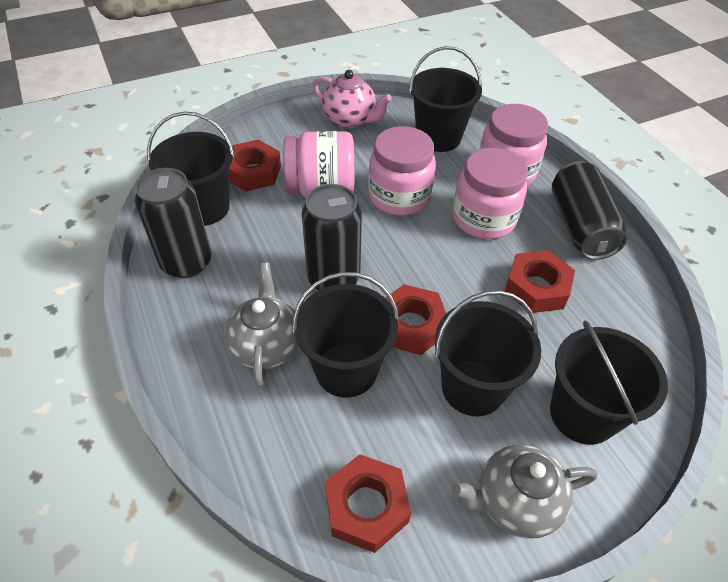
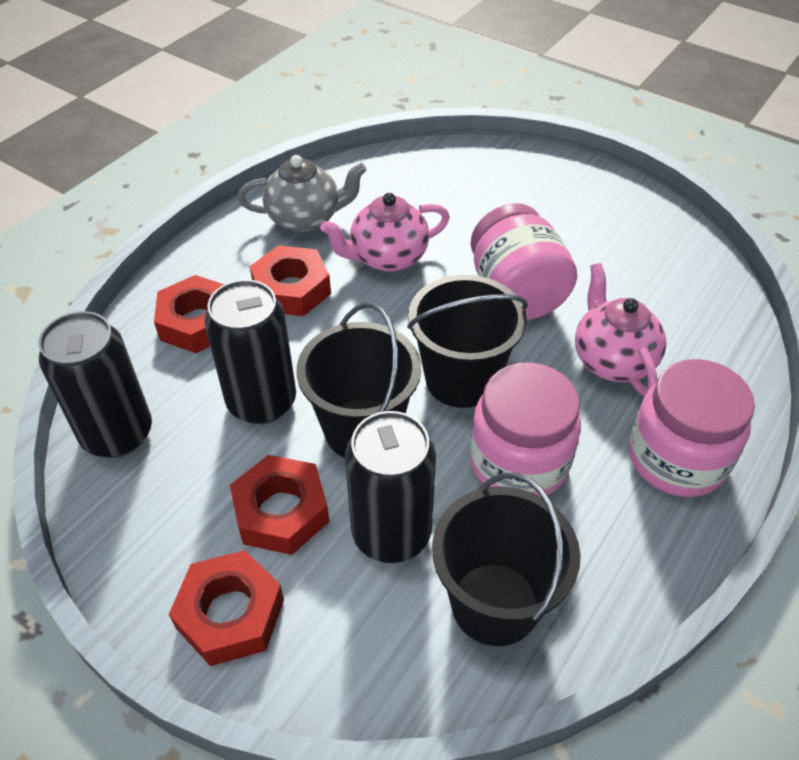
black bucket: 5 -> 3
grey teapot: 2 -> 1
pink jar: 4 -> 3
pink teapot: 1 -> 2

